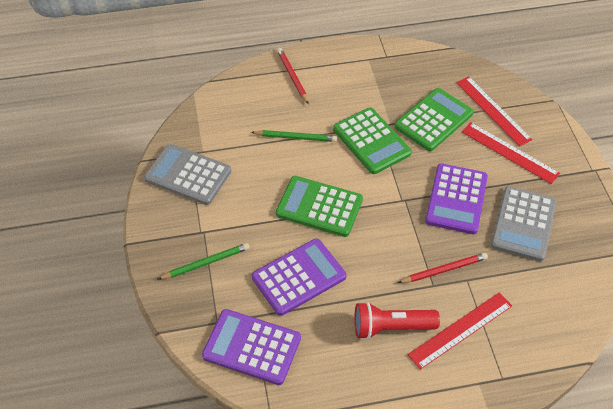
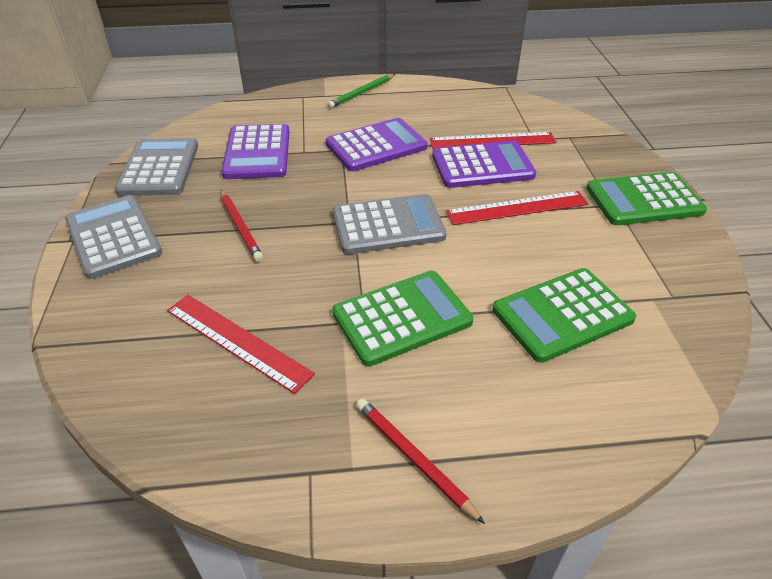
green pencil: 2 -> 1
grey calculator: 2 -> 3
red flashlight: 1 -> 0

